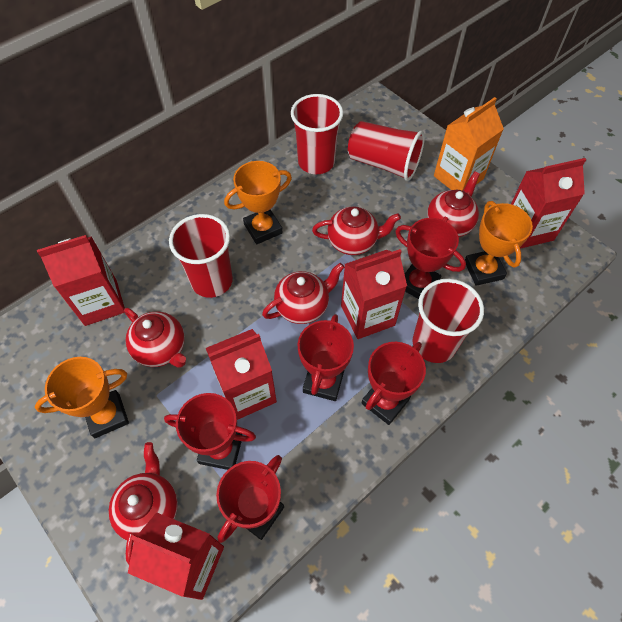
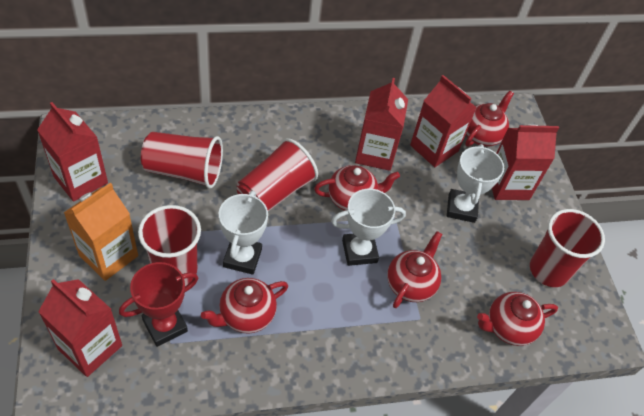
orange trophy: 3 -> 0
red trophy: 5 -> 1
white trophy: 0 -> 3

